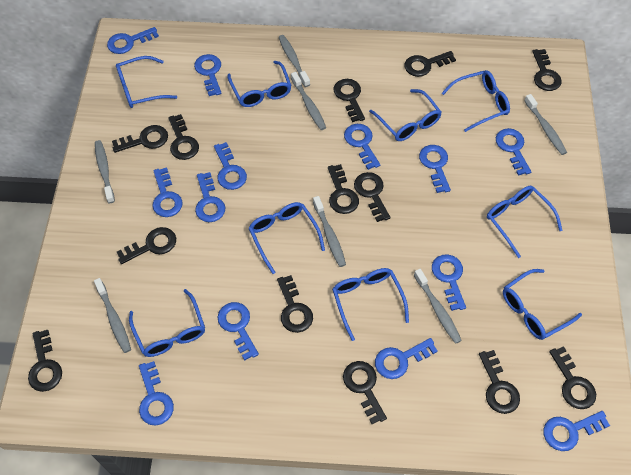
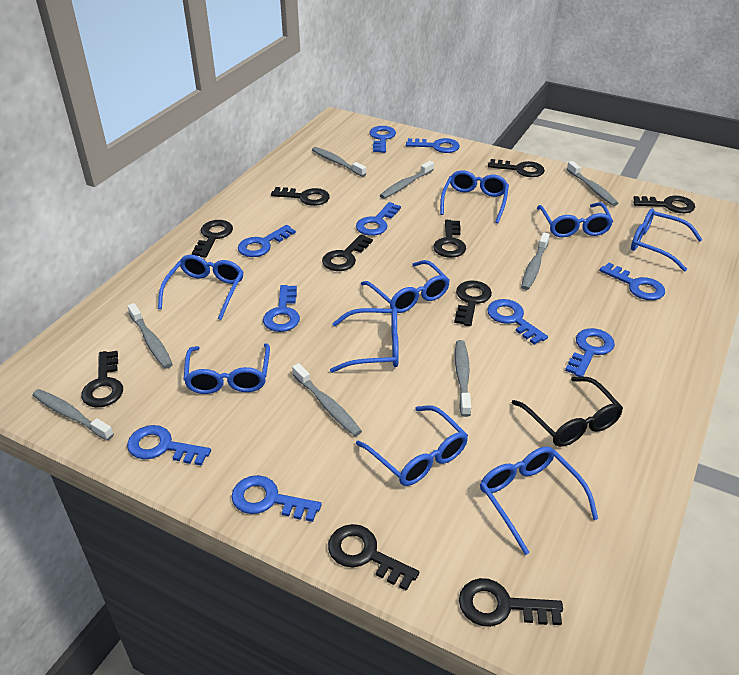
black glasses: 0 -> 1
black key: 13 -> 10
blue key: 13 -> 10
grey toothbrush: 7 -> 8

